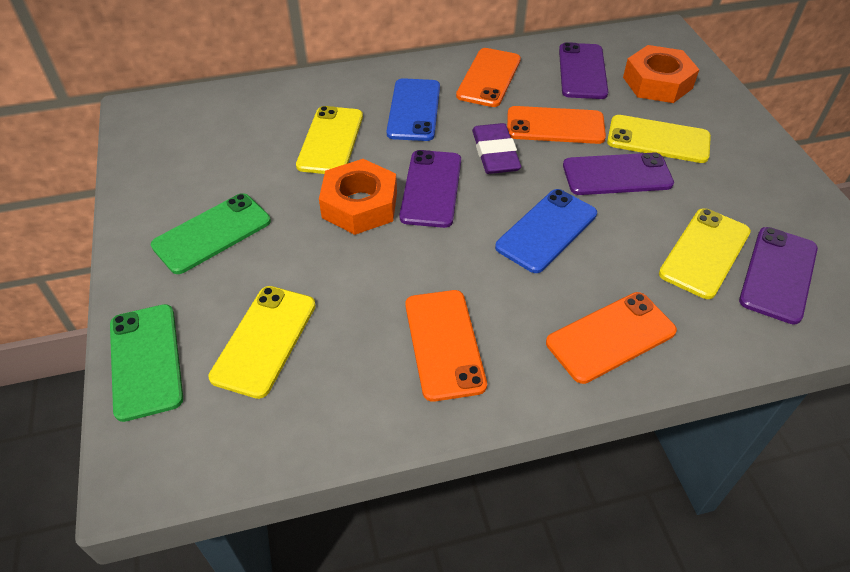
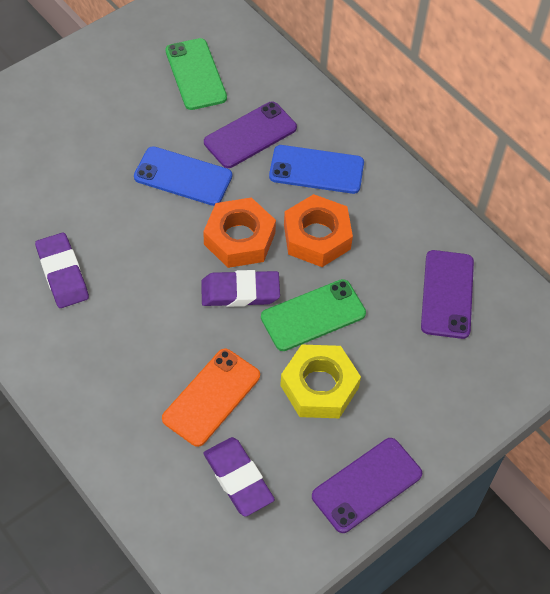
orange phone: 4 -> 1
purple eraser: 1 -> 3
purple phone: 4 -> 3
yellow nut: 0 -> 1
yellow phone: 4 -> 0

